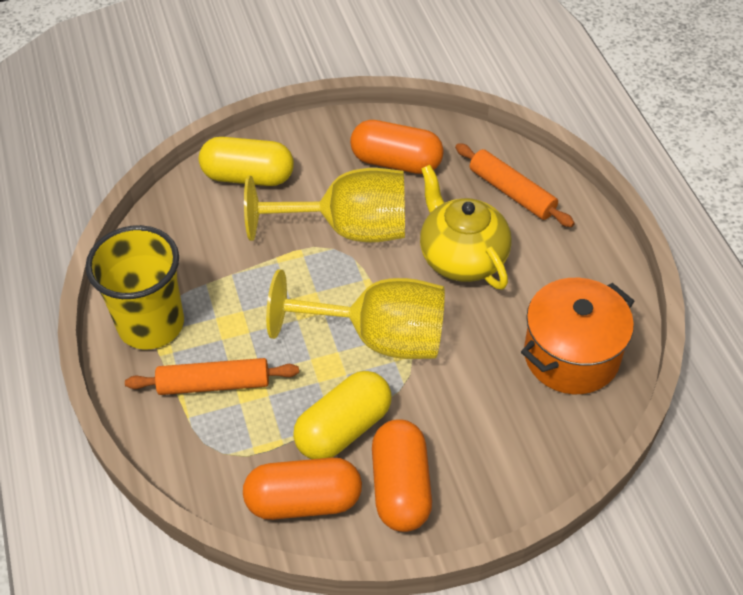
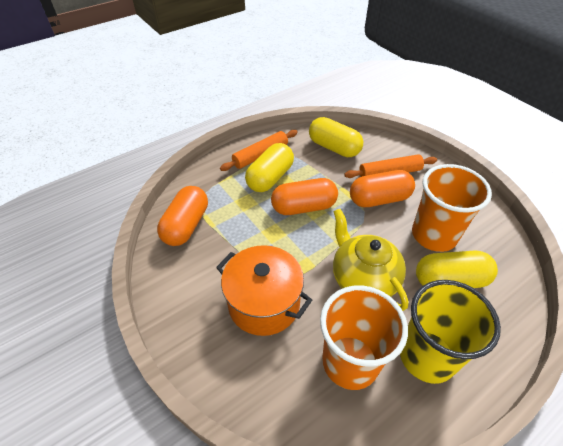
orange cup: 0 -> 2
yellow capsule: 2 -> 3
yellow goblet: 2 -> 0

